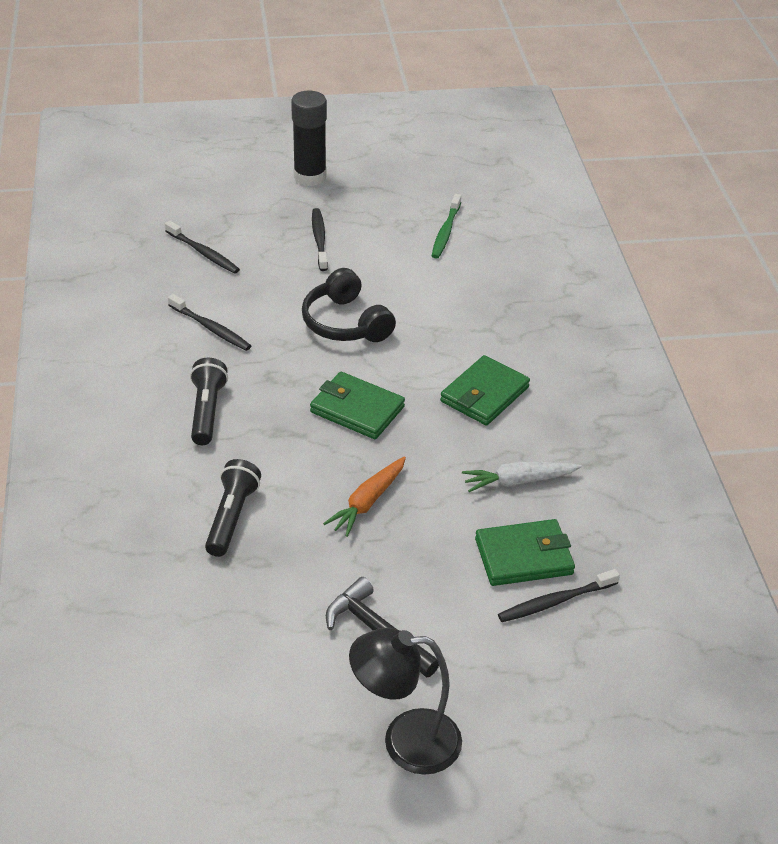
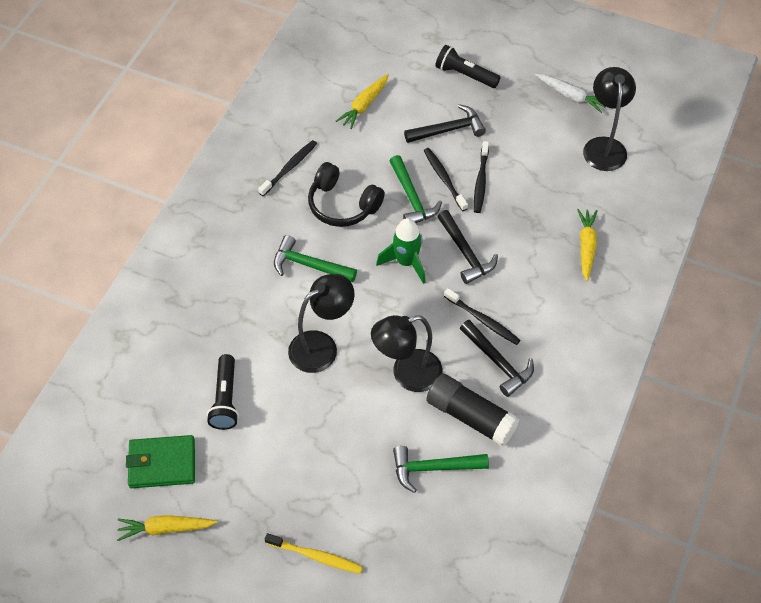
black hammer: 1 -> 3
black lamp: 1 -> 3
green hammer: 0 -> 3
green rocket: 0 -> 1
green toothbrush: 1 -> 0
green wallet: 3 -> 1
orange carrot: 1 -> 0
yellow carrot: 0 -> 3
yellow toothbrush: 0 -> 1

